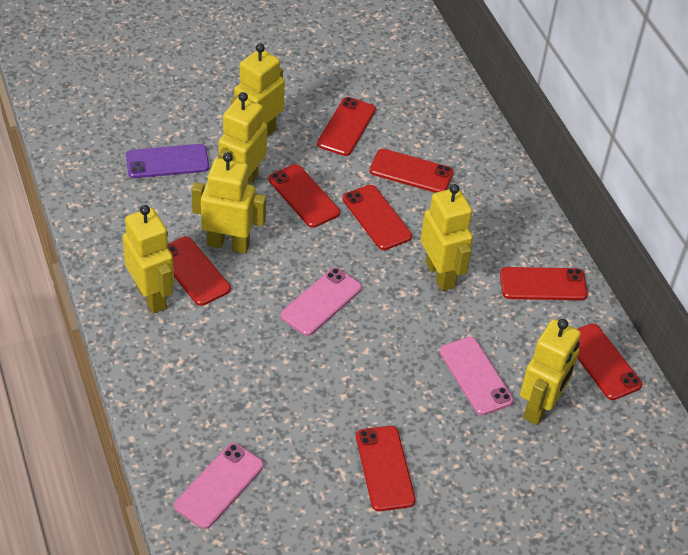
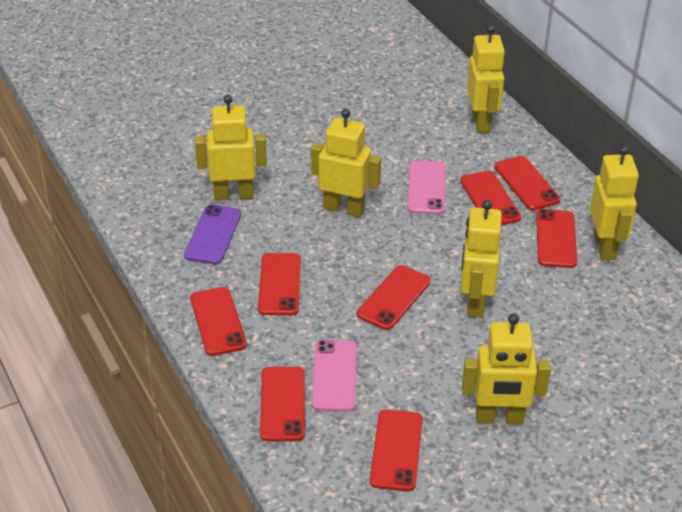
pink phone: 3 -> 2

